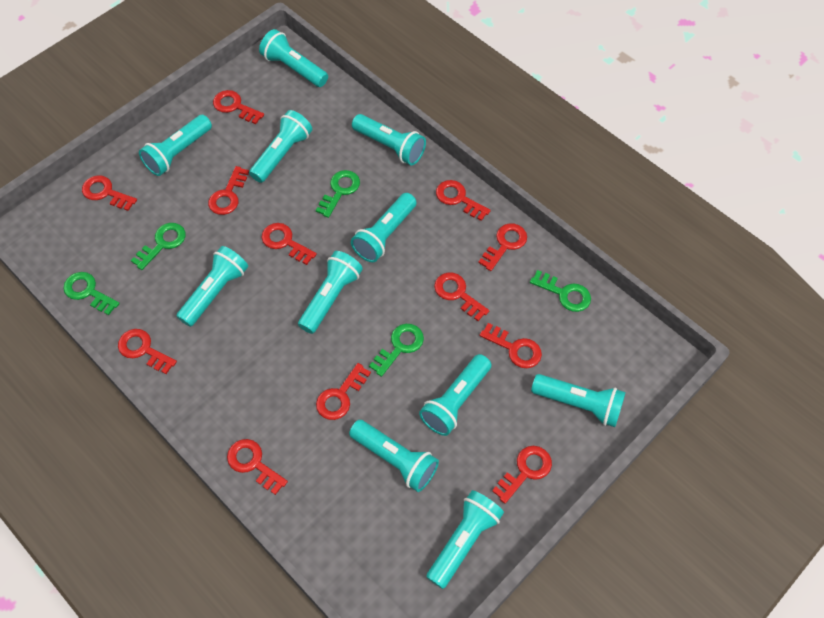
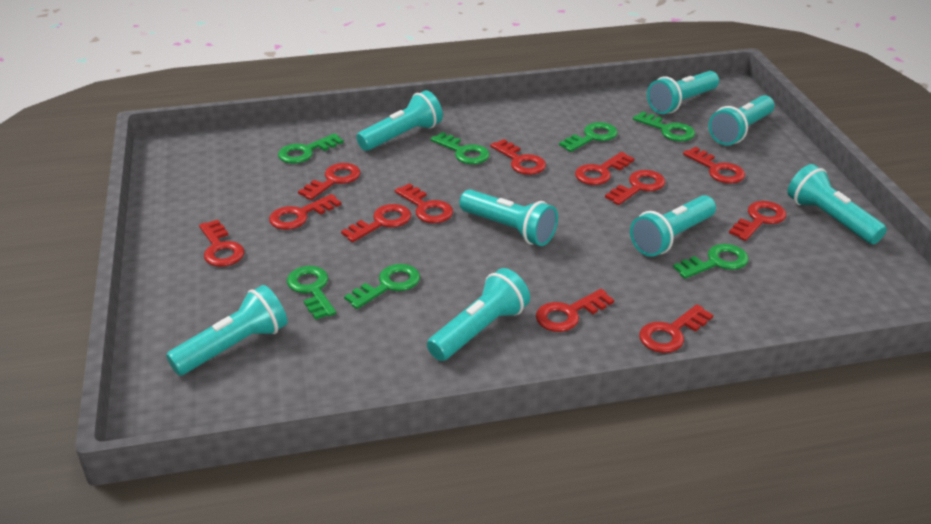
green key: 5 -> 7
turquoise flashlight: 11 -> 8

